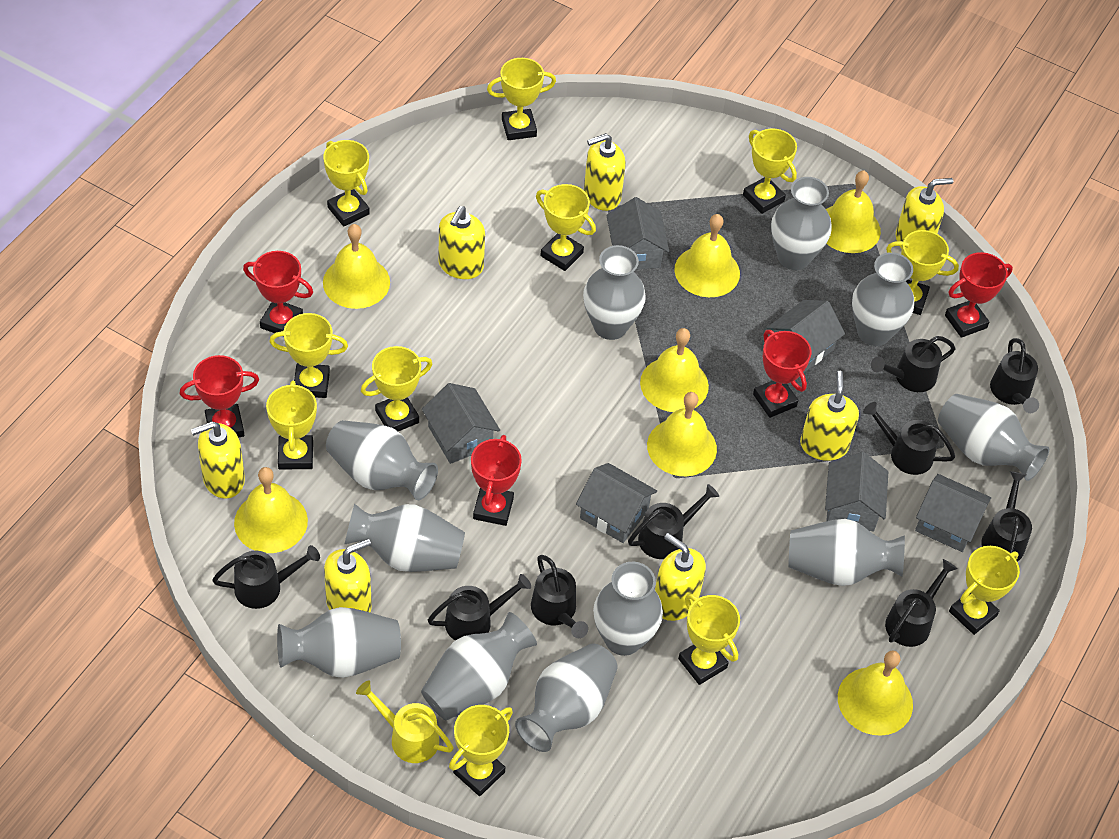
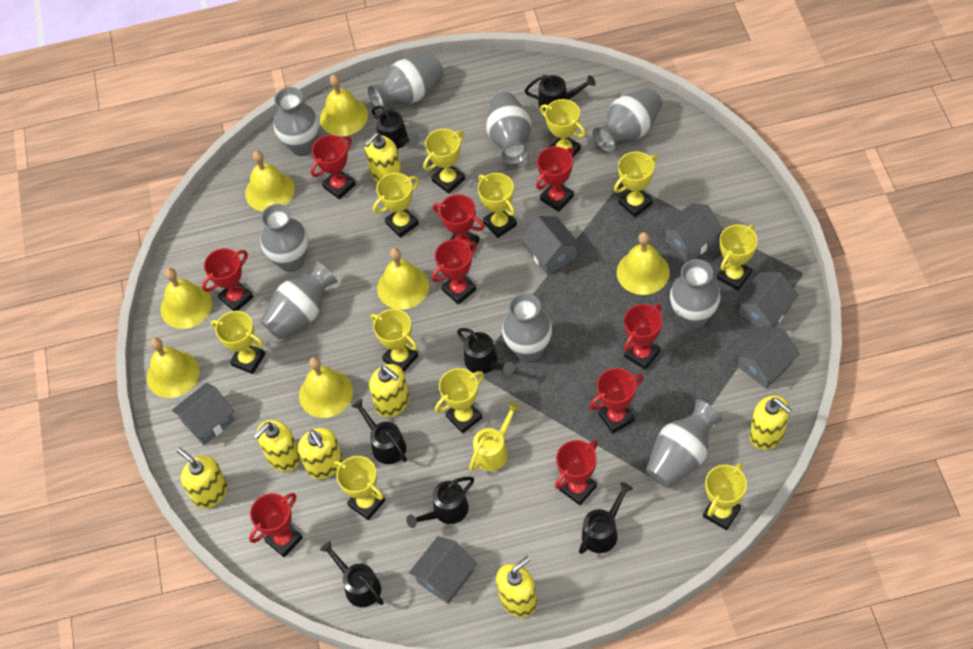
black watering can: 9 -> 7
grey vase: 11 -> 9
red trophy: 5 -> 9

